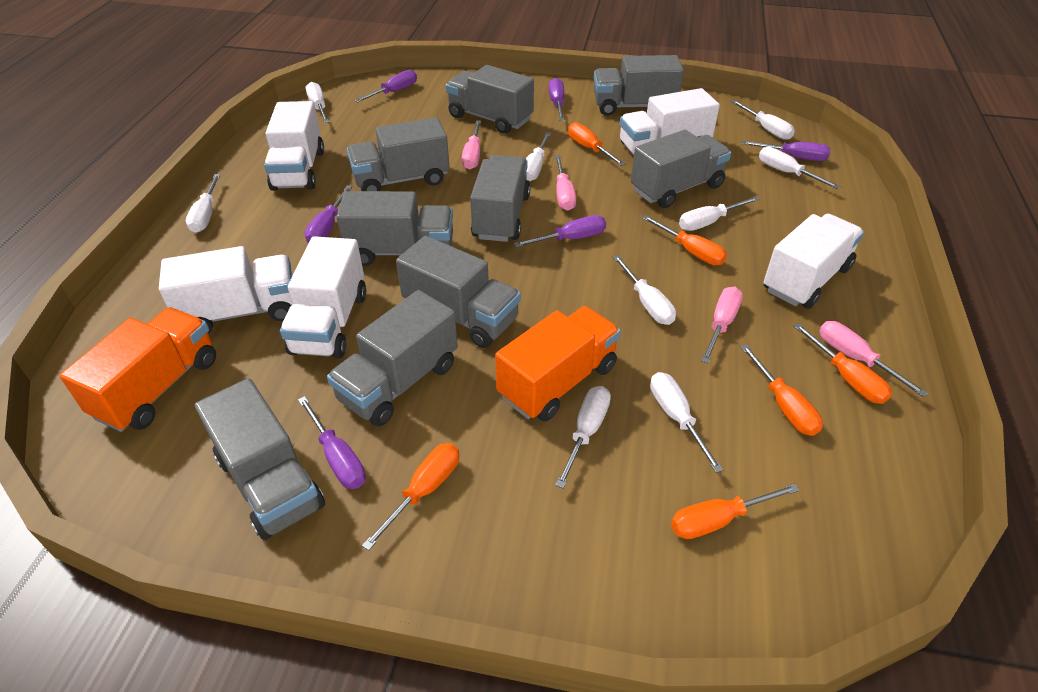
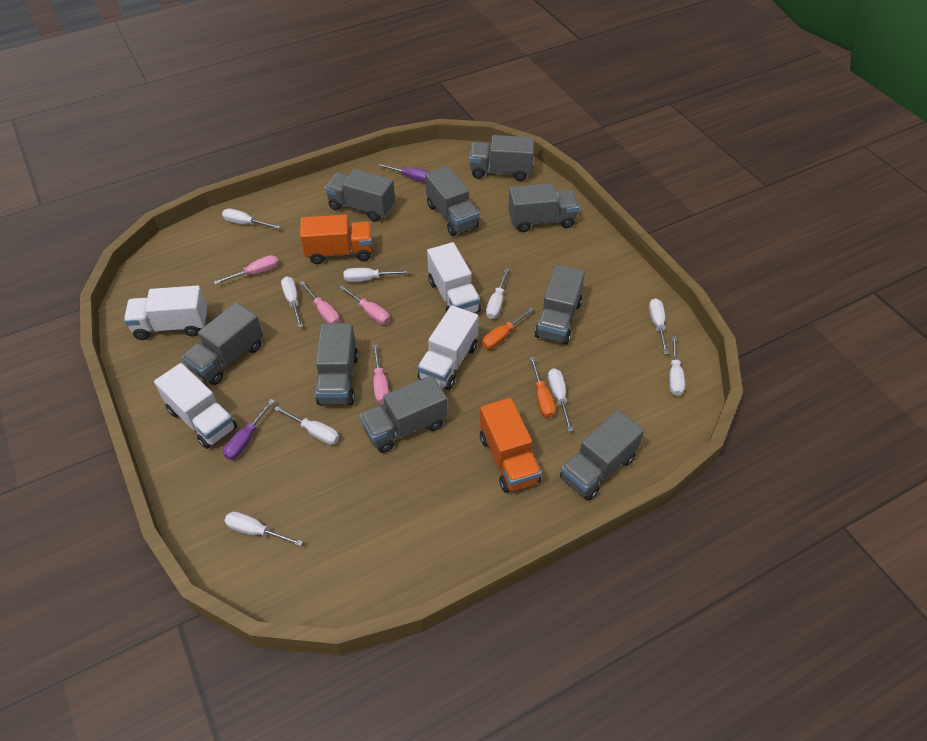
orange screwdriver: 6 -> 2
purple screwdriver: 6 -> 2
white truck: 5 -> 4

